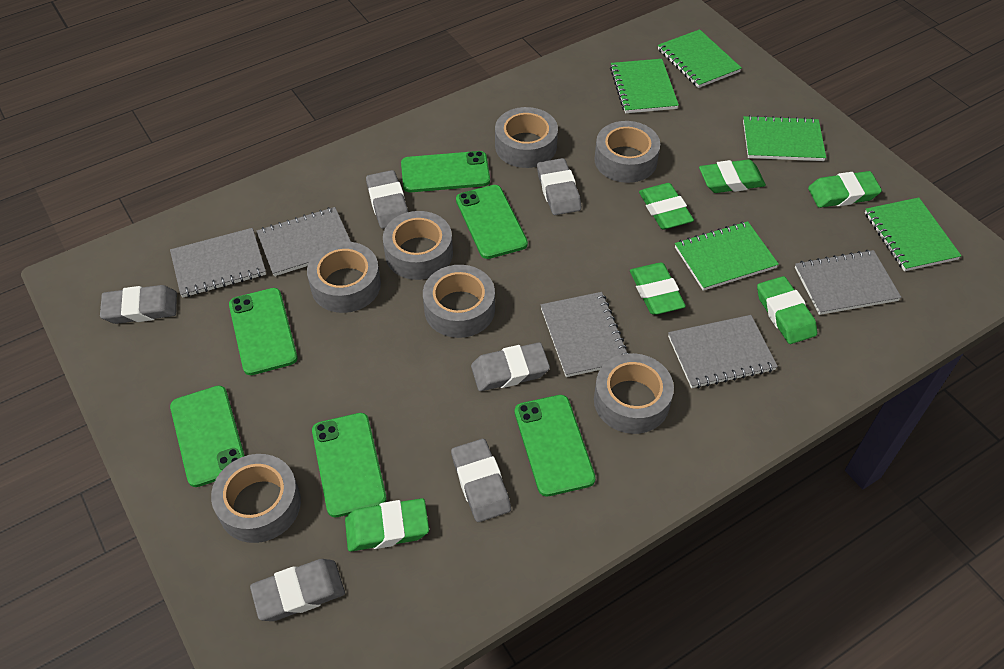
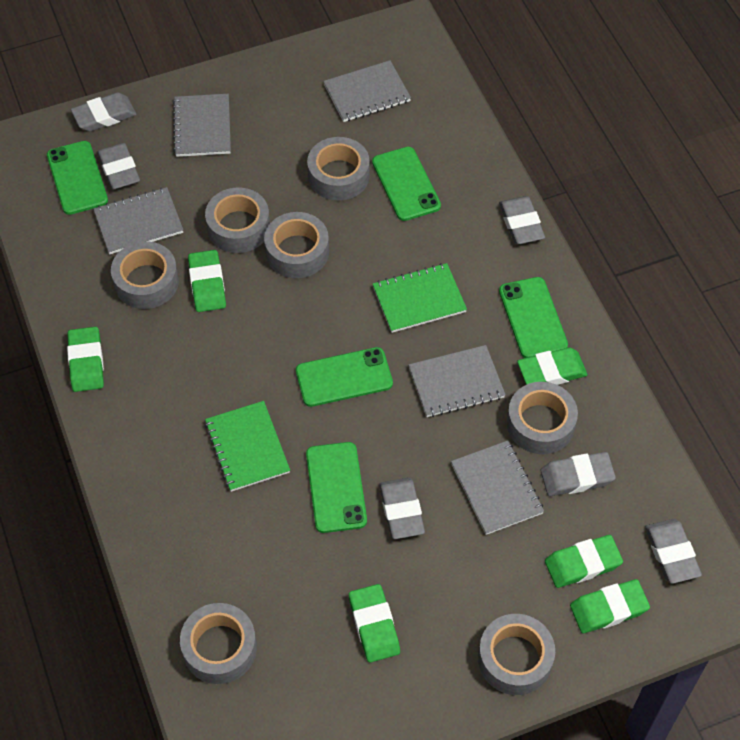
green notebook: 5 -> 2
green phone: 6 -> 5

